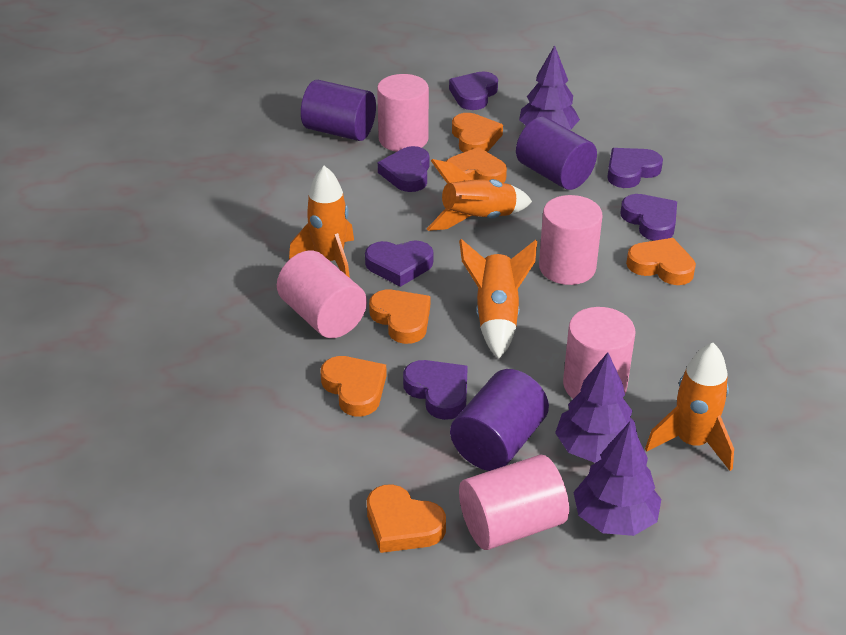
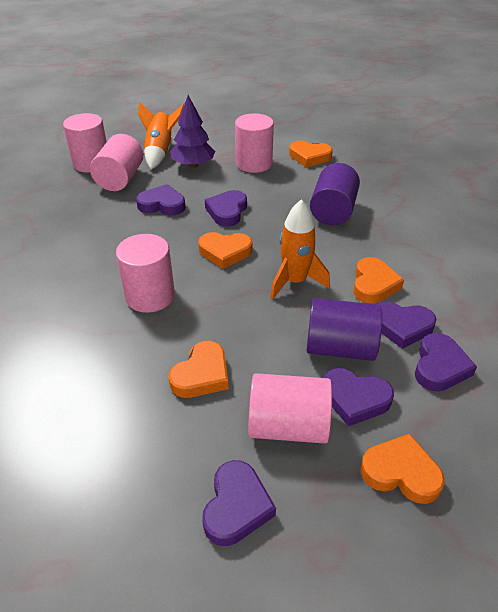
orange heart: 6 -> 5
orange rocket: 4 -> 2
purple cylinder: 3 -> 2
purple tree: 3 -> 1

